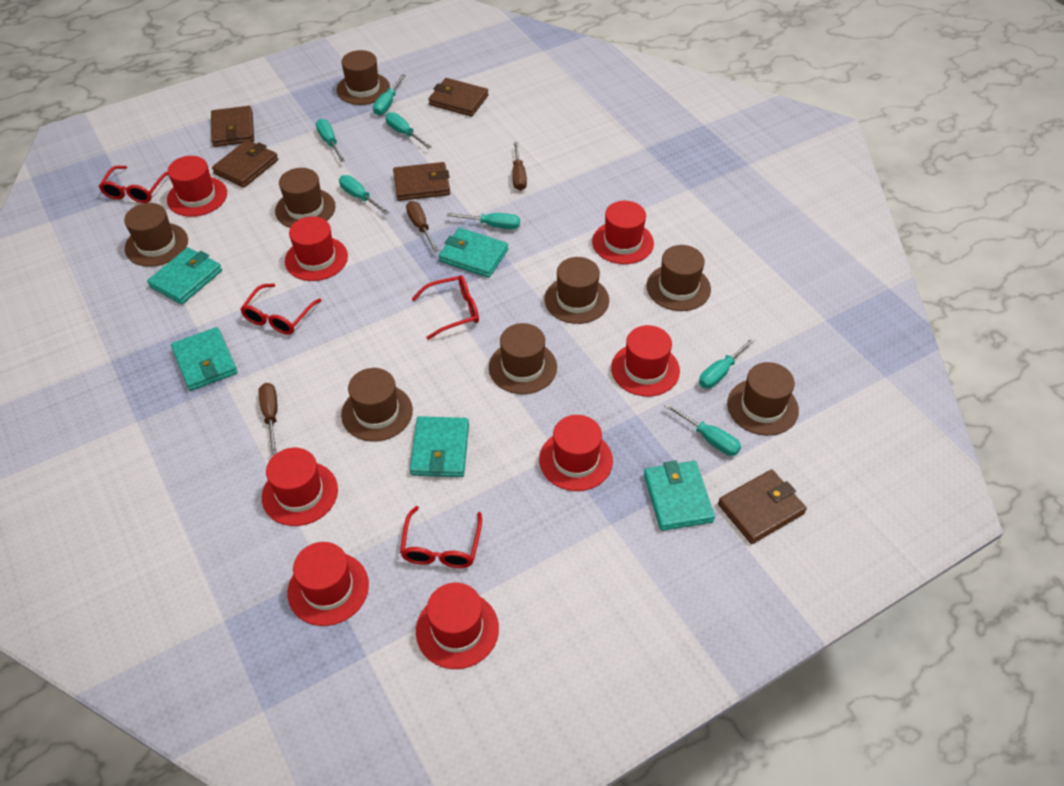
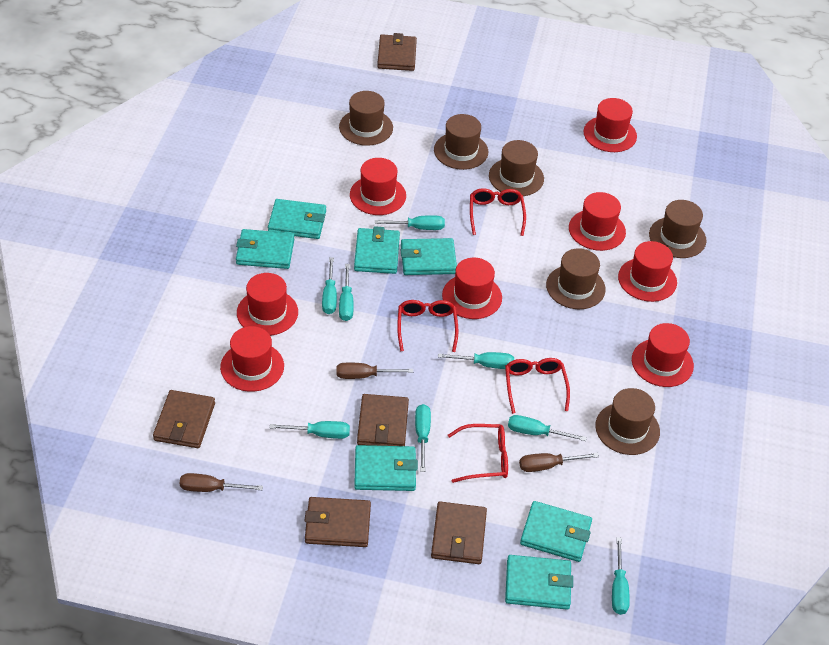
brown hat: 8 -> 6
turquoise screwdriver: 7 -> 8
turquoise wallet: 5 -> 7

